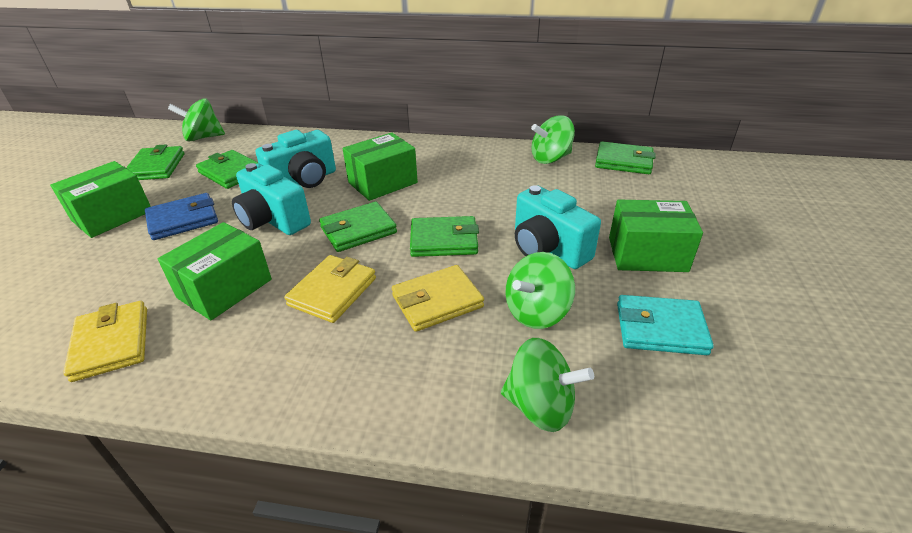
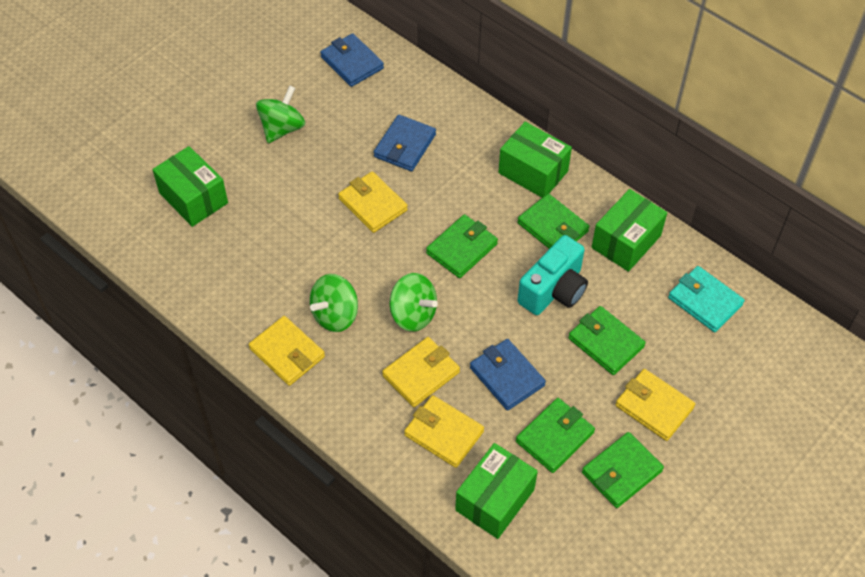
blue wallet: 1 -> 3
green spinning top: 4 -> 3
turquoise camera: 3 -> 1
yellow wallet: 3 -> 5

